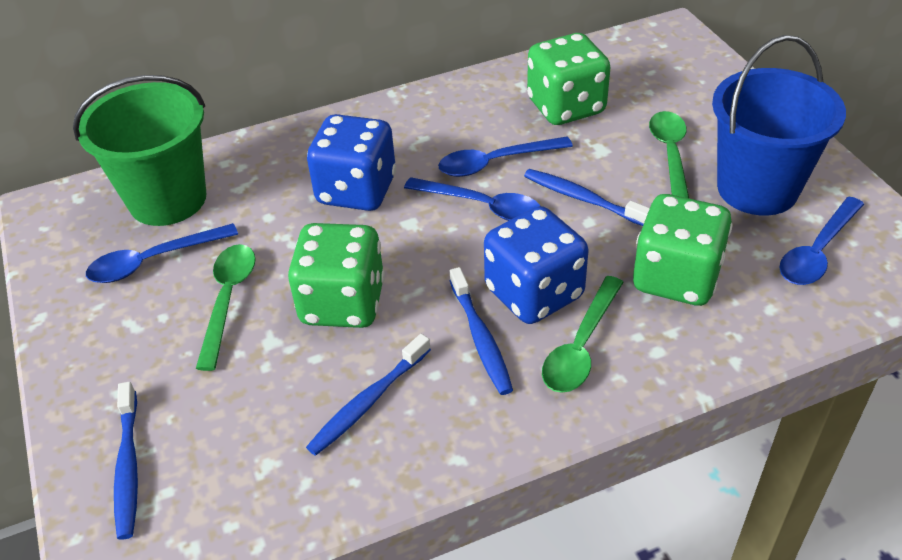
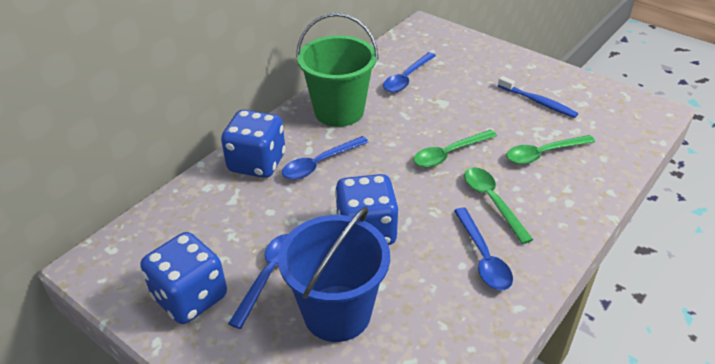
blue dice: 2 -> 3
blue toothbrush: 4 -> 1
green dice: 3 -> 0

